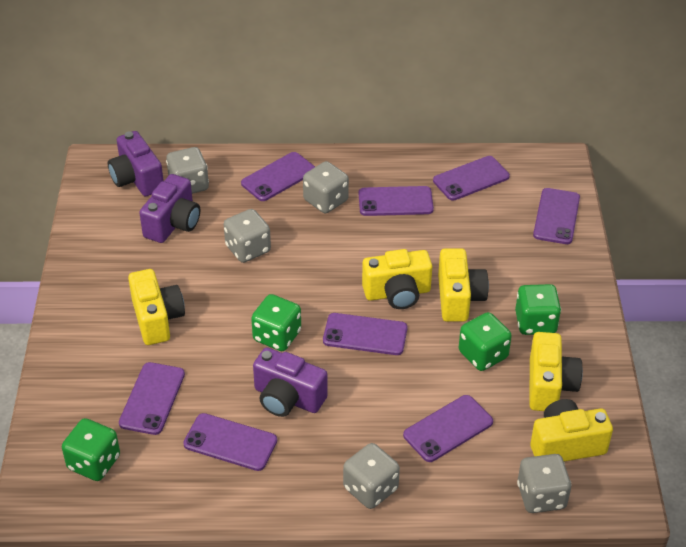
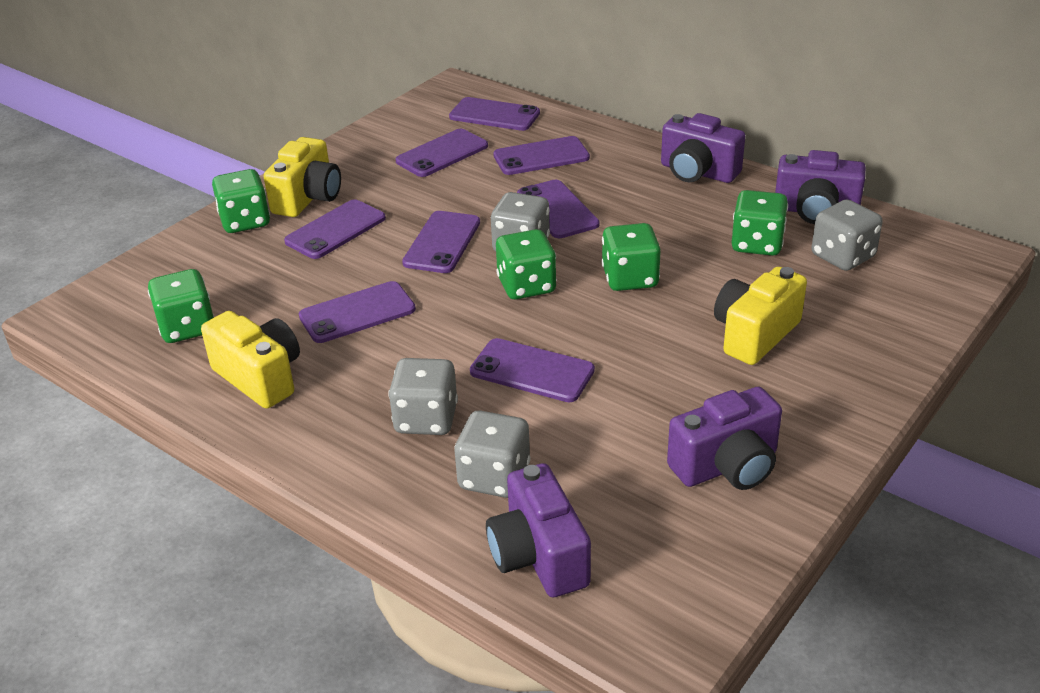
green dice: 4 -> 5
grey dice: 5 -> 4
purple camera: 3 -> 4
yellow camera: 5 -> 3

